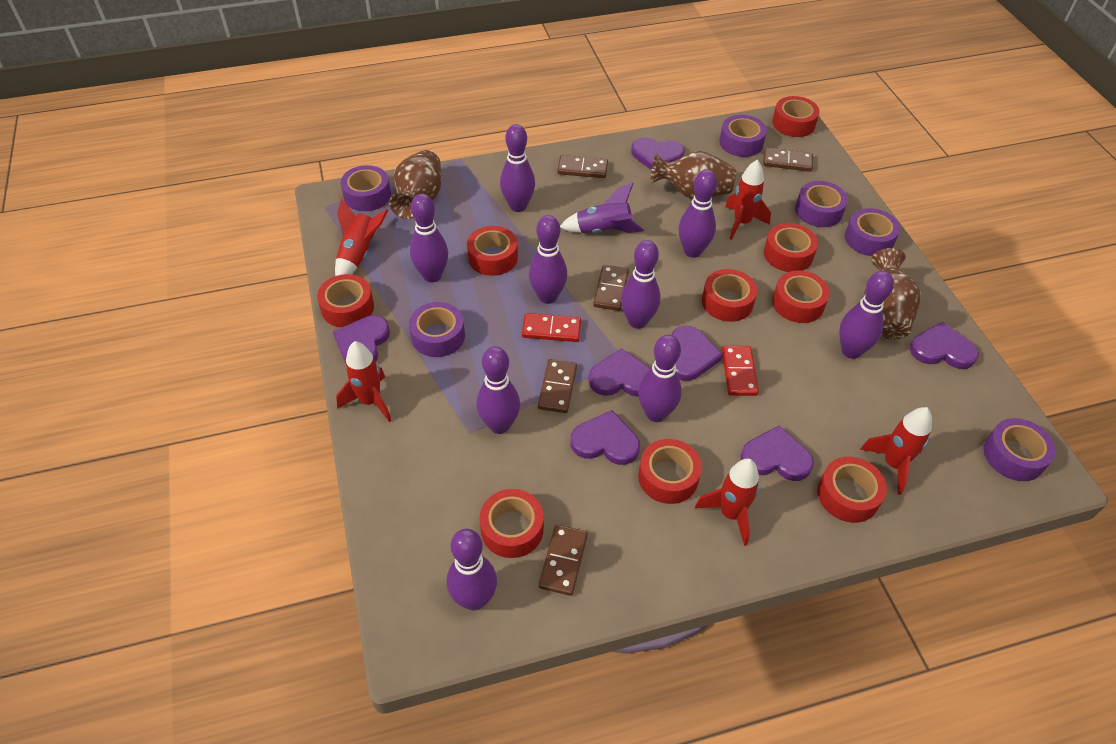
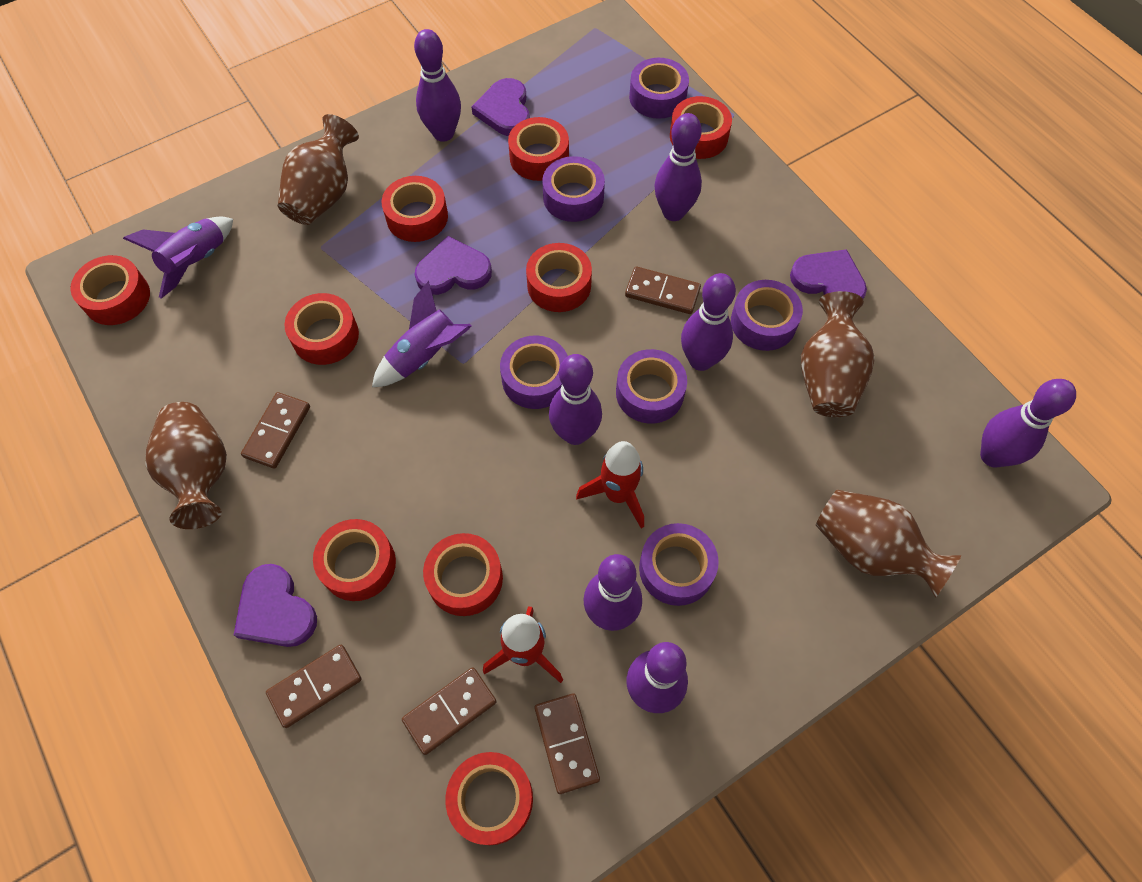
brown vase: 3 -> 4
purple bowling pin: 9 -> 7
purple heart: 7 -> 4
purple rocket: 1 -> 2
red domino: 2 -> 0
red rocket: 5 -> 2

